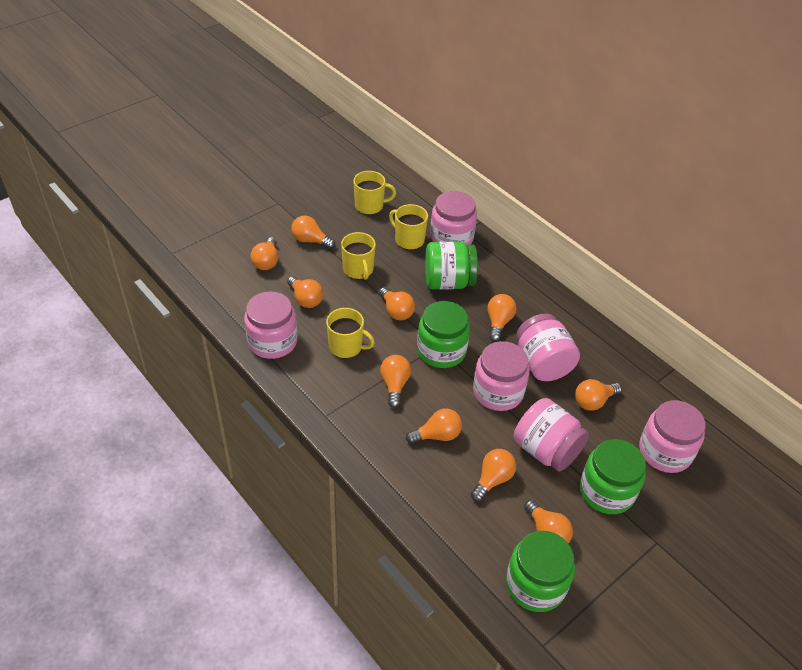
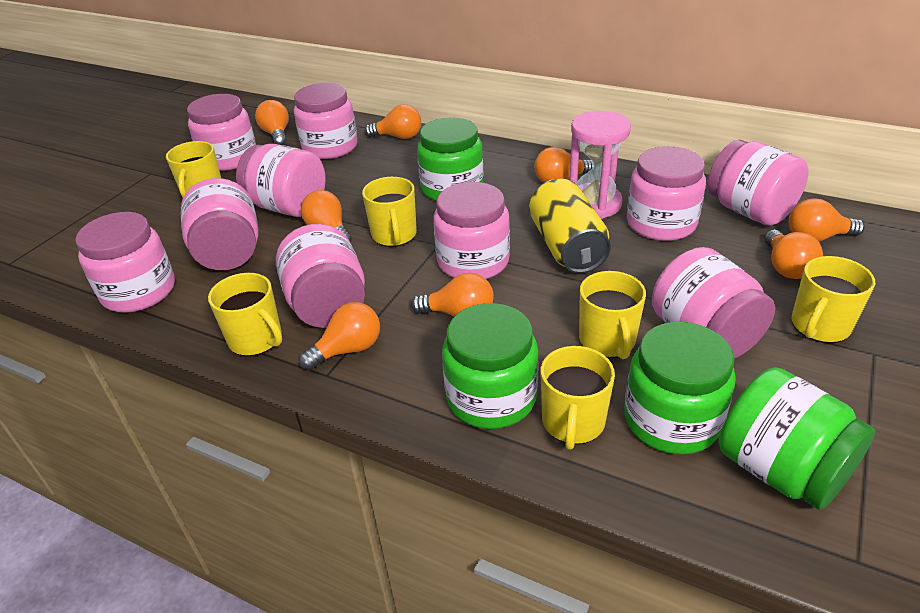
orange light bulb: 10 -> 8
pink hourglass: 0 -> 1
pink jar: 6 -> 10
yellow can: 0 -> 1
yellow mug: 4 -> 6

